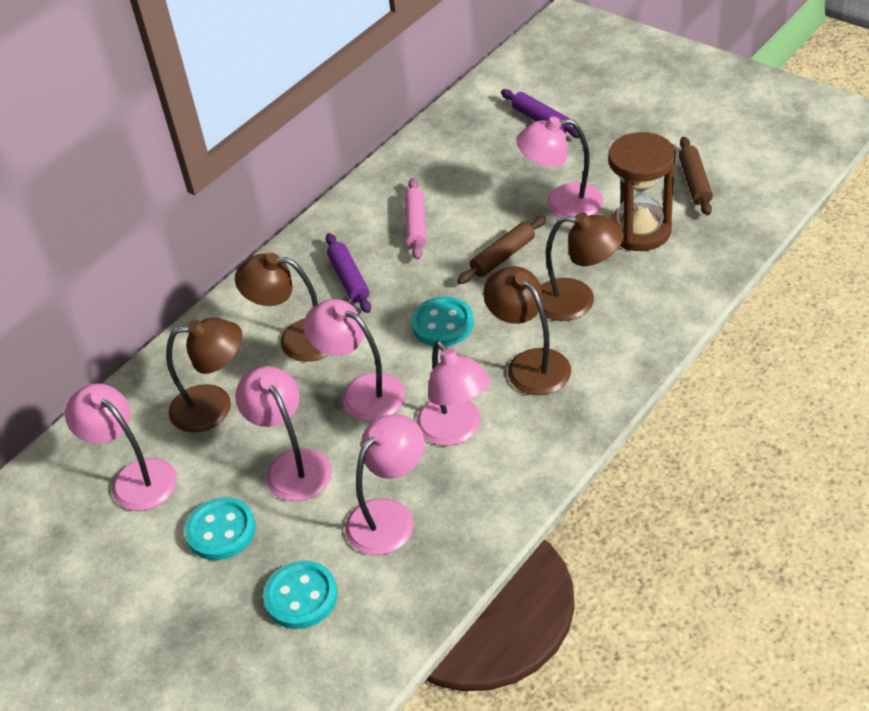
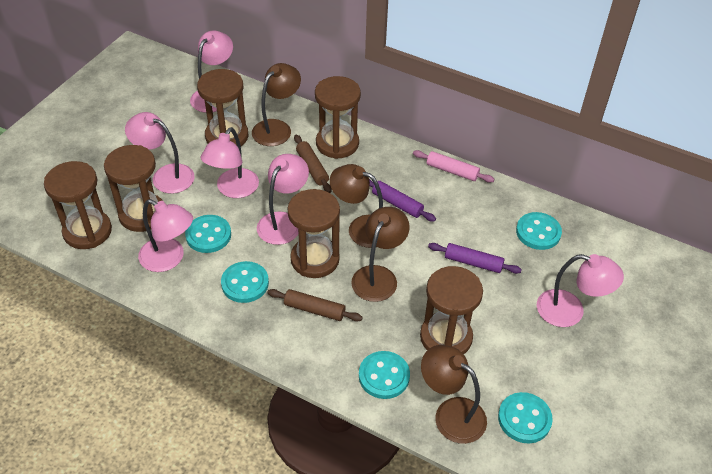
brown hourglass: 1 -> 6
turquoise button: 3 -> 5

